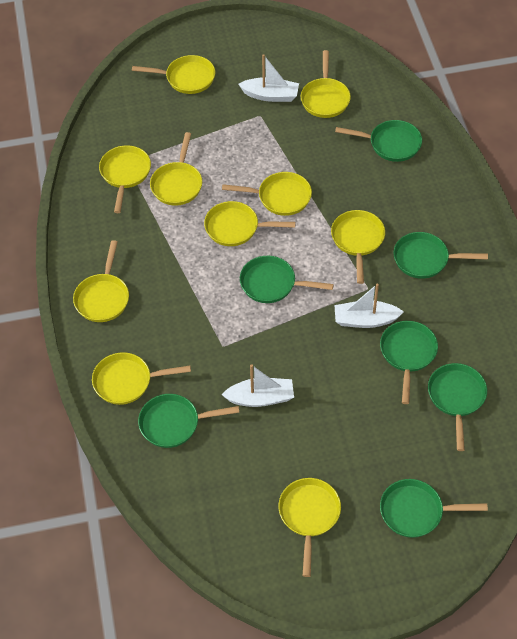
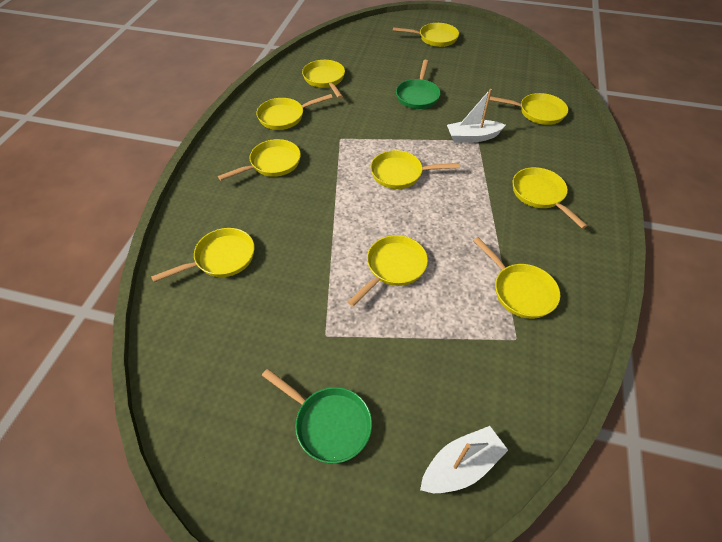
green pan: 7 -> 2
white boat: 3 -> 2

